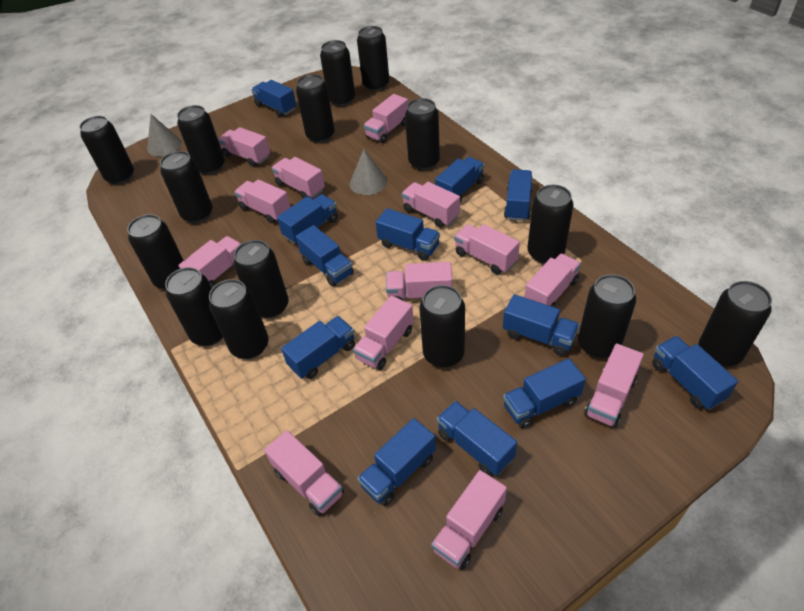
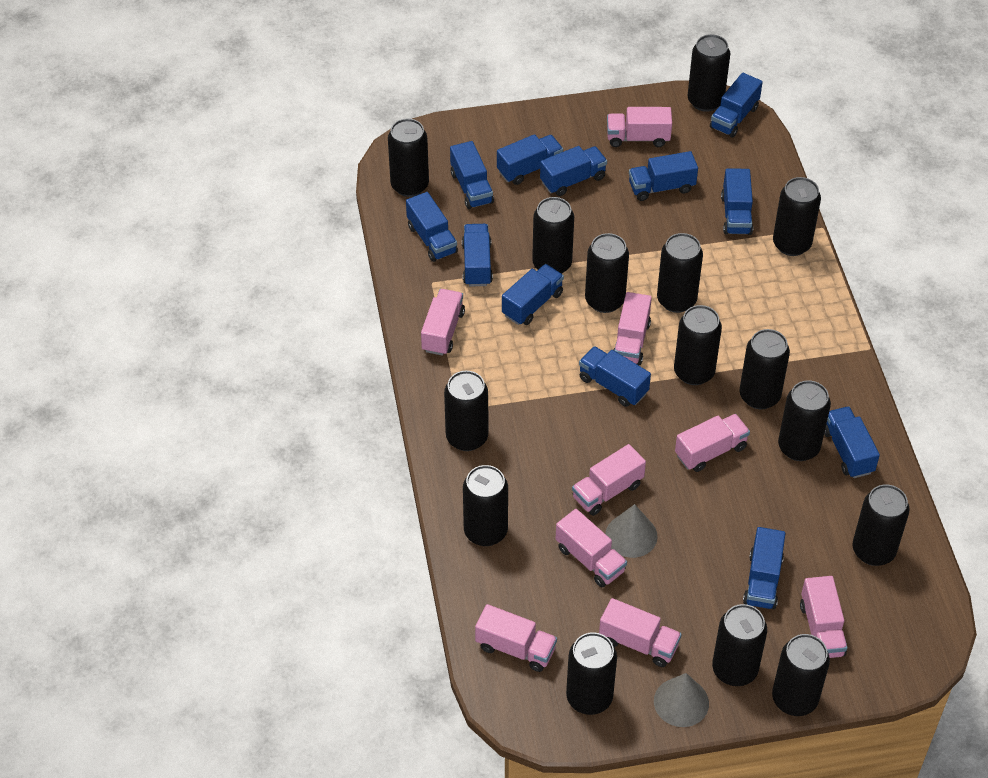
pink truck: 13 -> 9

